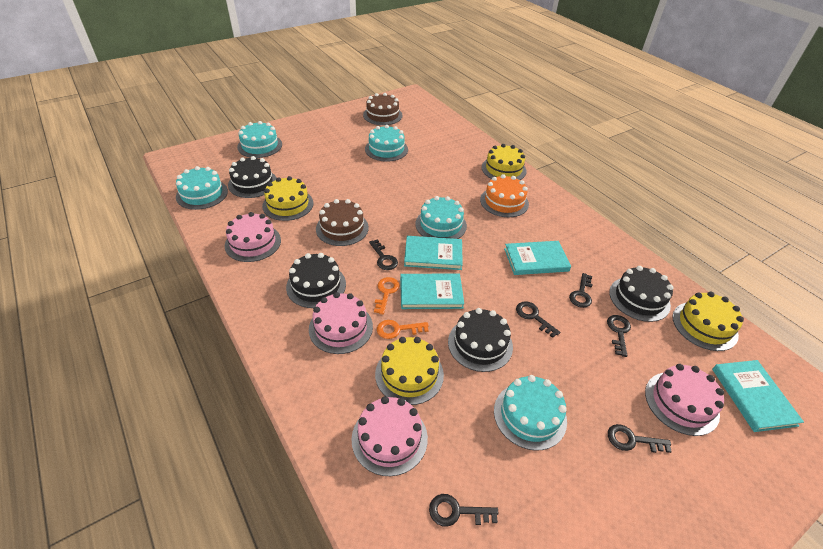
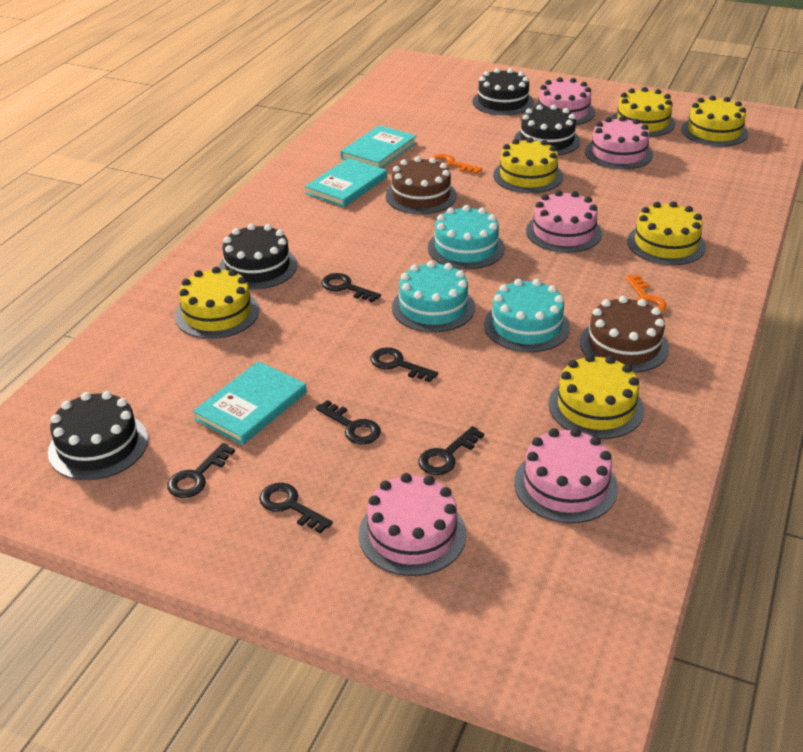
orange cake: 1 -> 0
pink cake: 4 -> 5
turquoise book: 4 -> 3
turquoise cake: 5 -> 3
yellow cake: 4 -> 6

